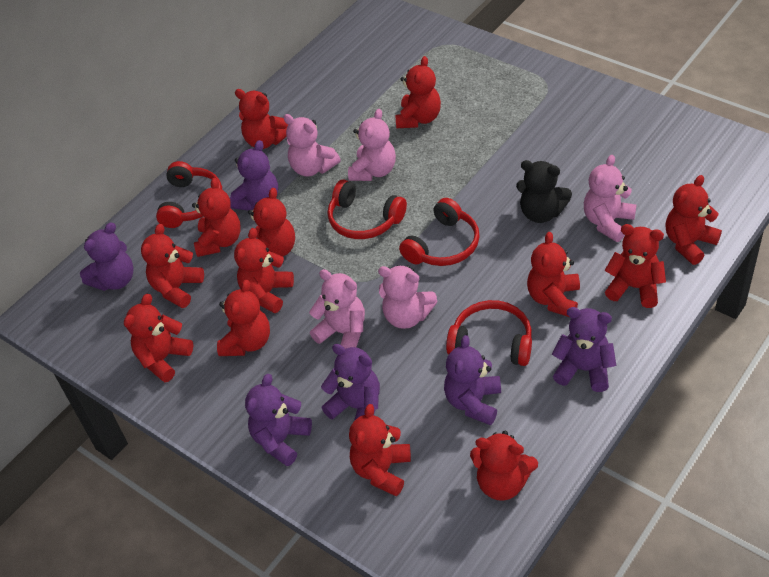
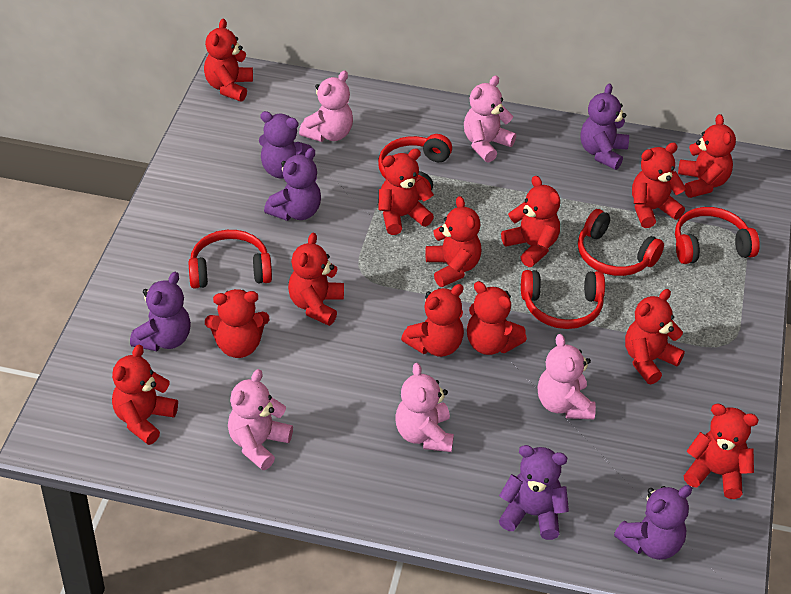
black teddy bear: 1 -> 0
red headphones: 4 -> 5

